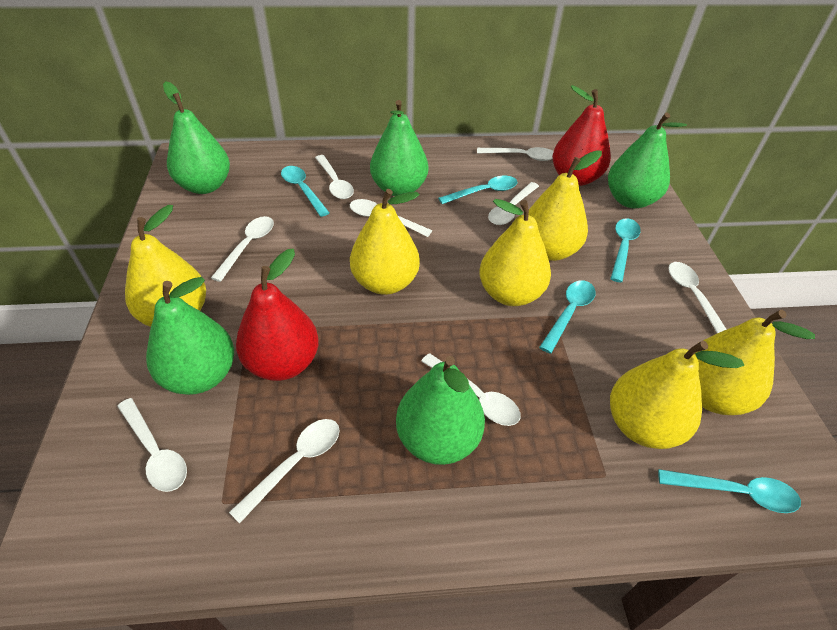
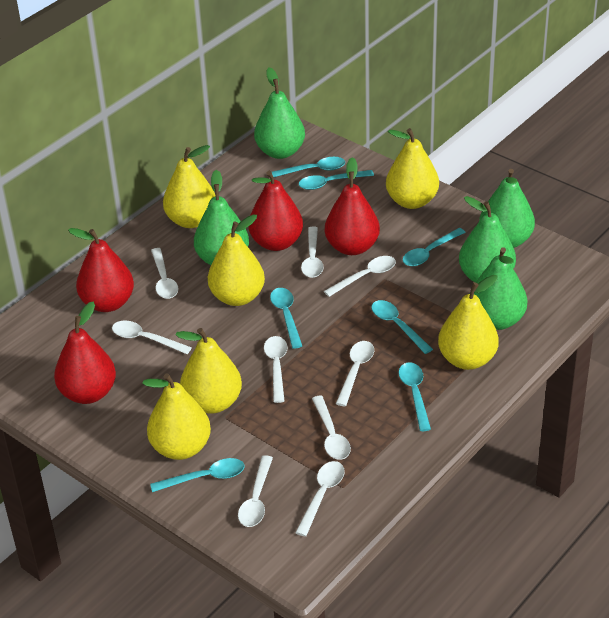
red pear: 2 -> 4
turquoise spoon: 5 -> 7

